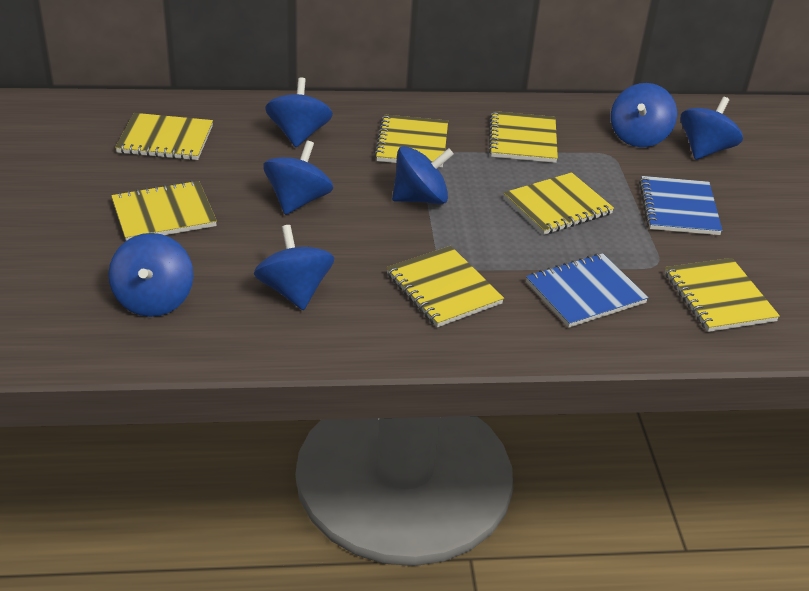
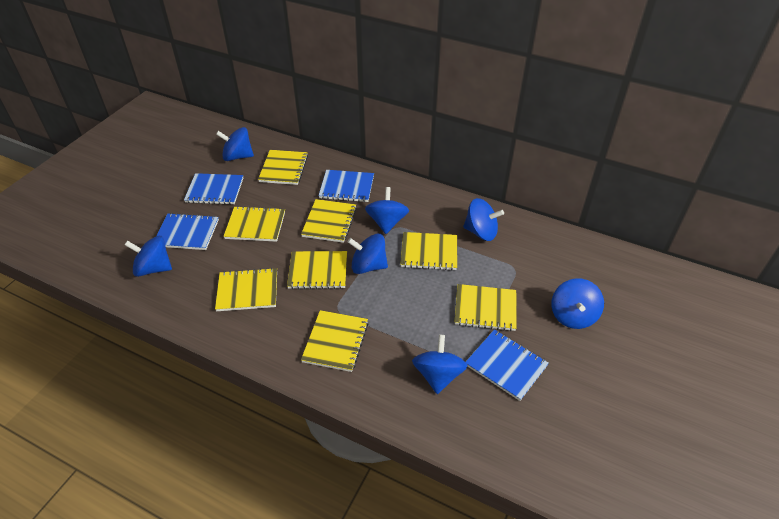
blue notebook: 2 -> 4
yellow notebook: 7 -> 8

